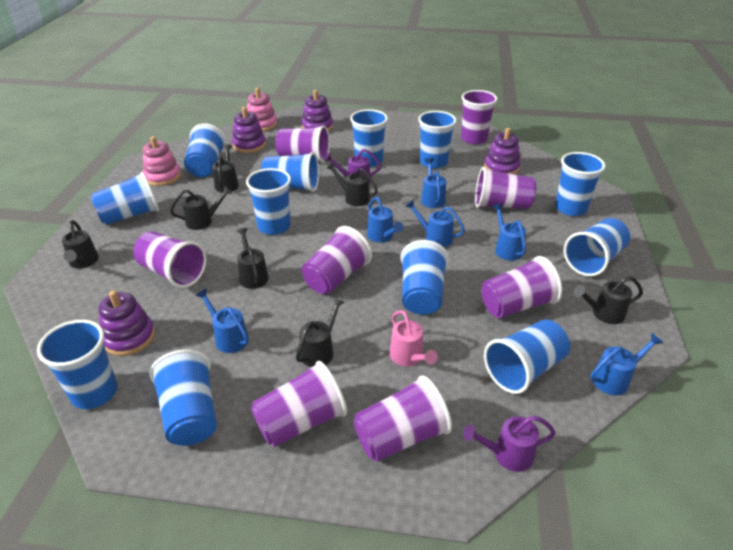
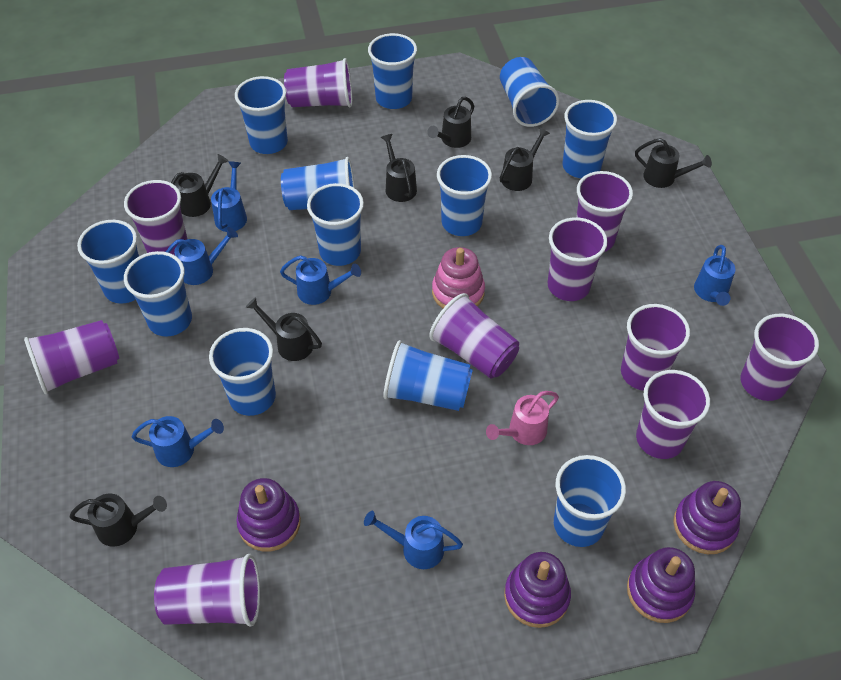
pink stacking toy: 2 -> 1
purple cup: 8 -> 10
purple watering can: 2 -> 0

